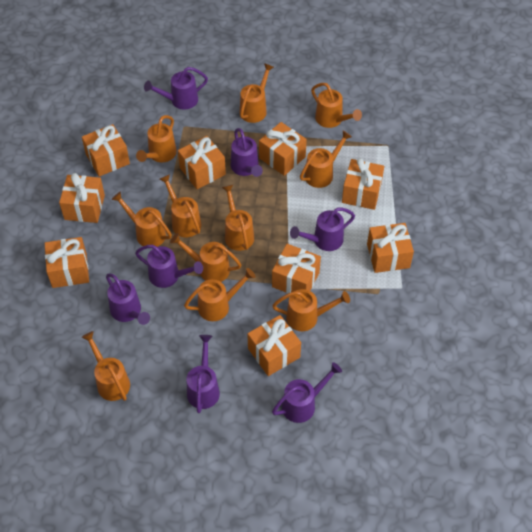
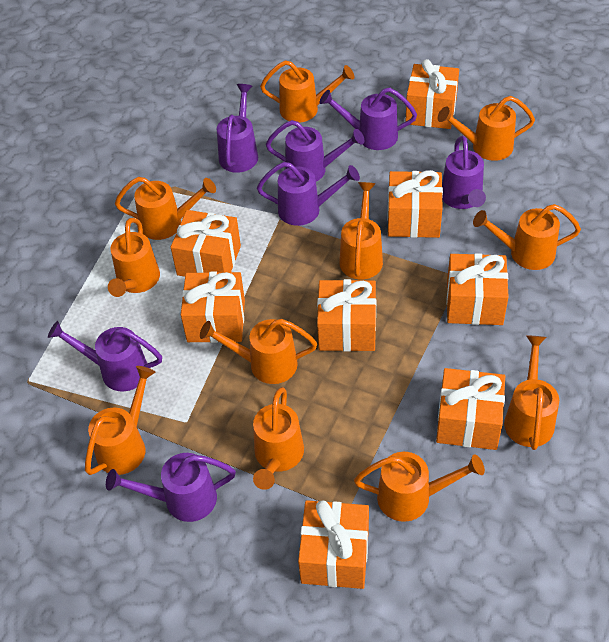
orange gift: 9 -> 8

